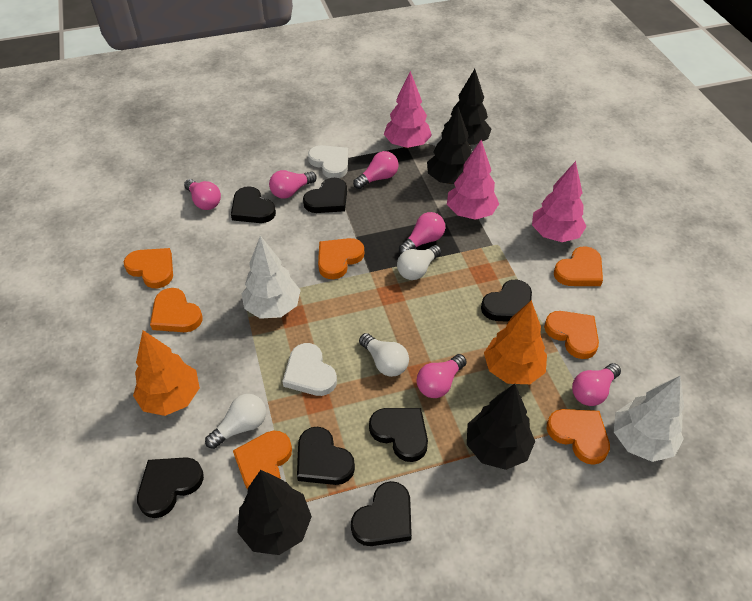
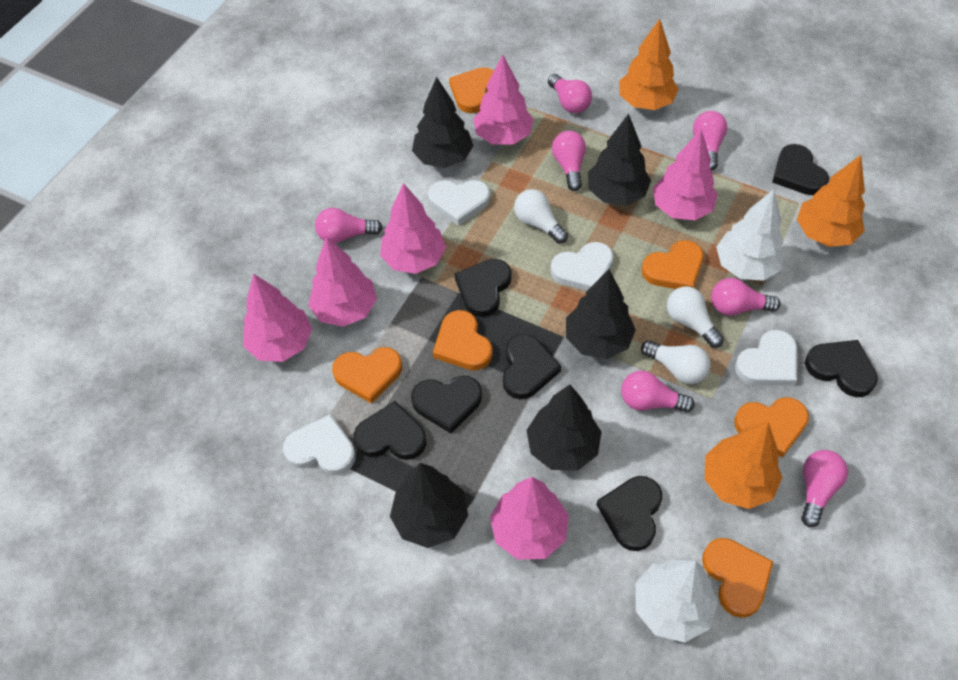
black tree: 4 -> 5
orange heart: 7 -> 6
orange tree: 2 -> 3
pink light bulb: 6 -> 7
pink tree: 3 -> 6
white heart: 2 -> 4

